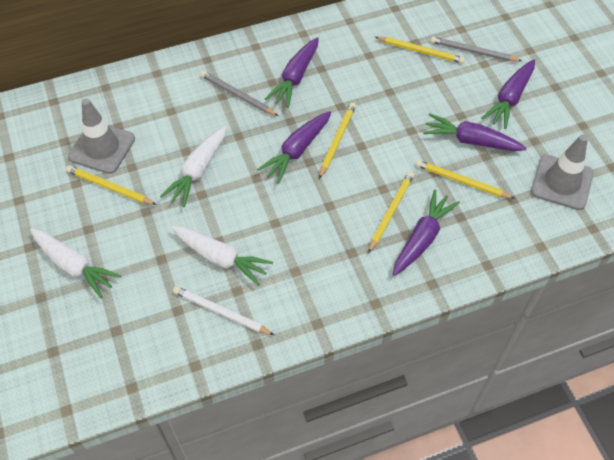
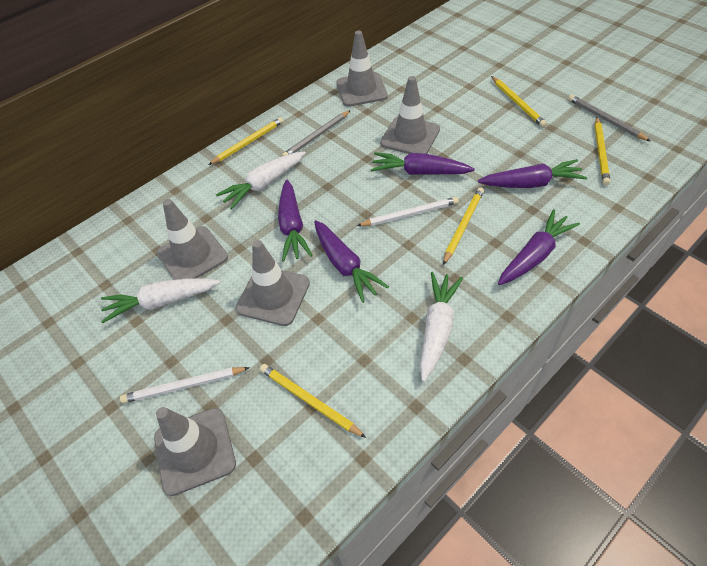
grey traffic cone: 2 -> 5
white pencil: 1 -> 2

